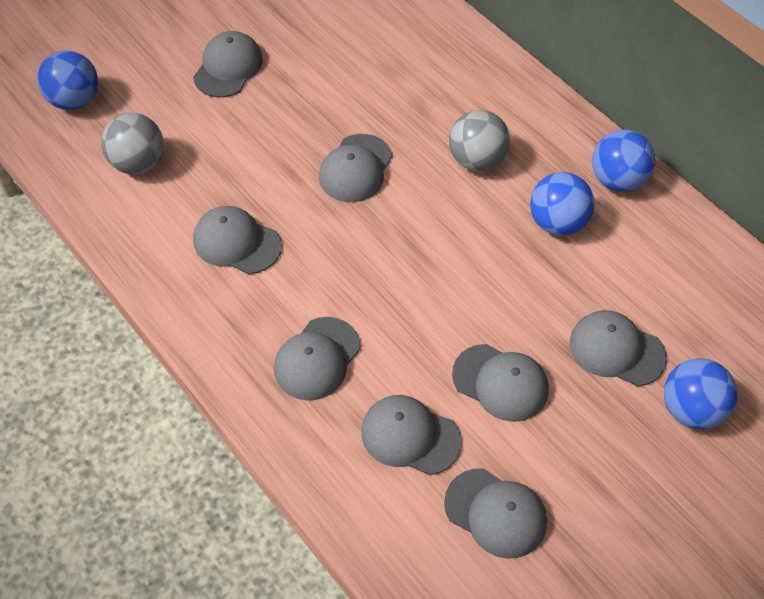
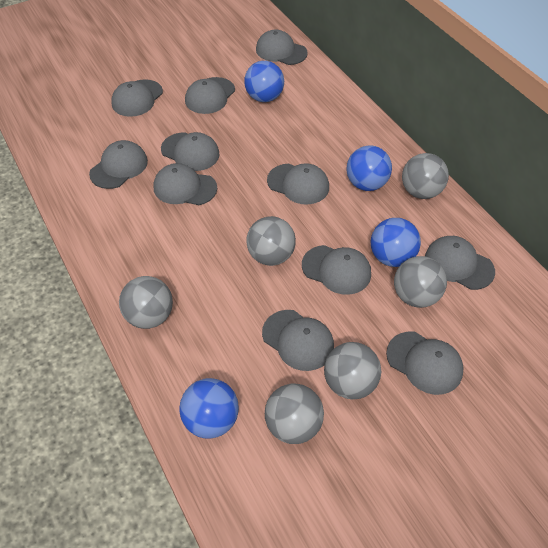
grey ball: 2 -> 6
grey cap: 8 -> 11

